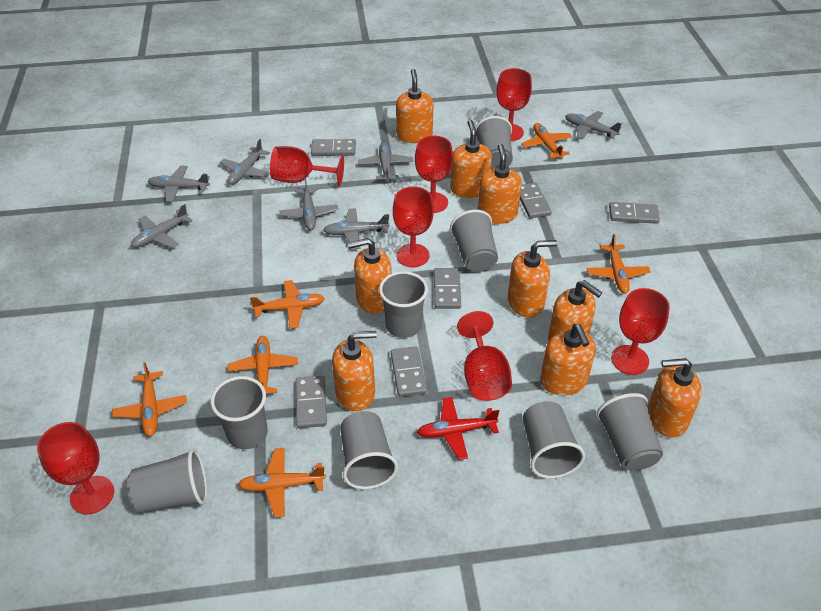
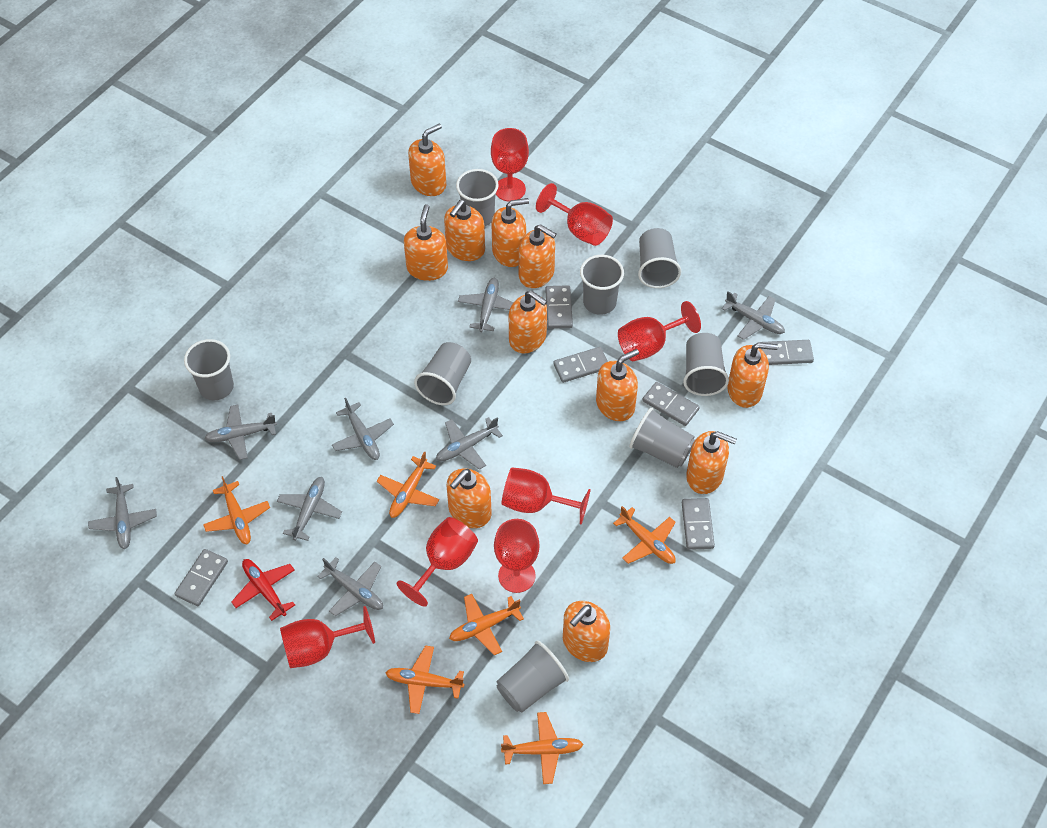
grey plane: 7 -> 8
orange soap dispenser: 9 -> 11

